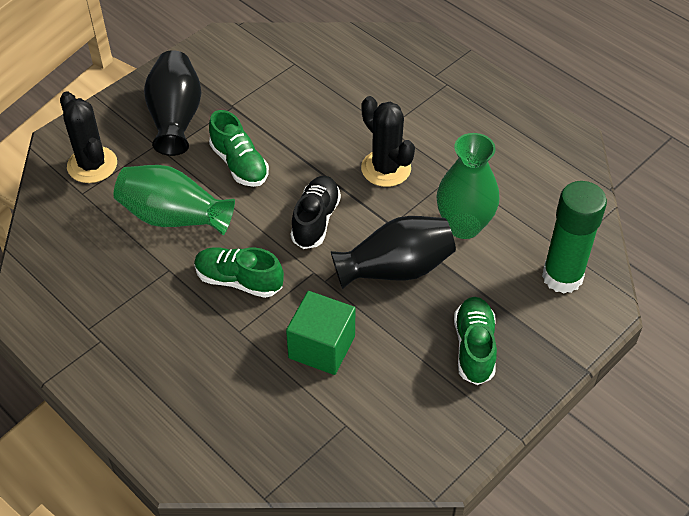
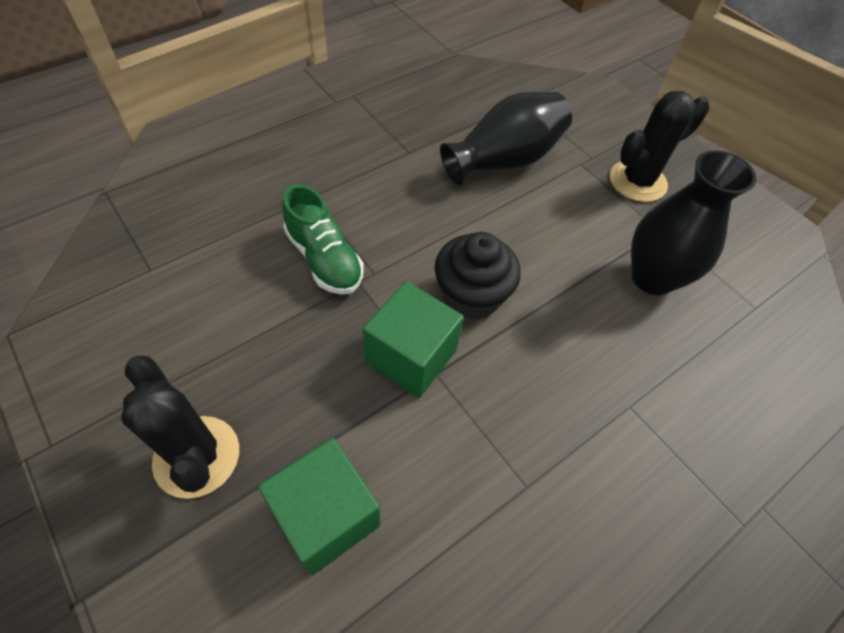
black cupcake: 0 -> 1
black shoe: 1 -> 0
green cube: 1 -> 2
green glue stick: 1 -> 0
green shoe: 3 -> 1
green vase: 2 -> 0

